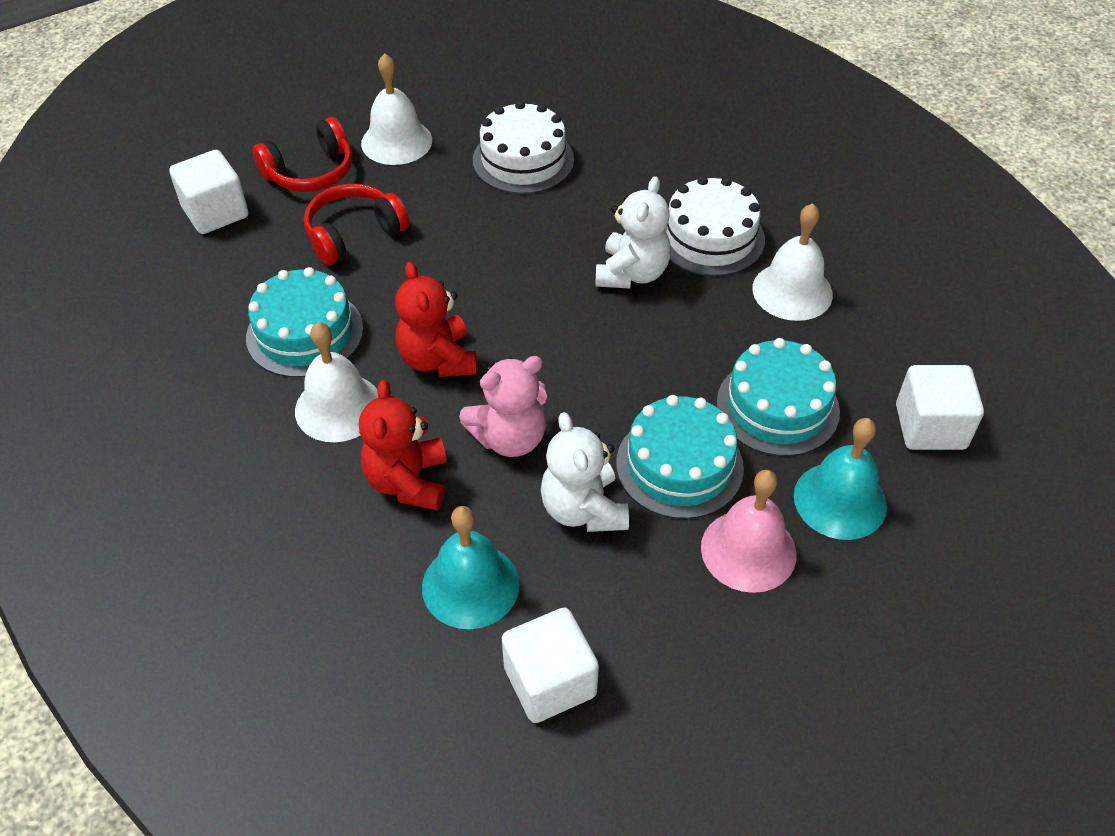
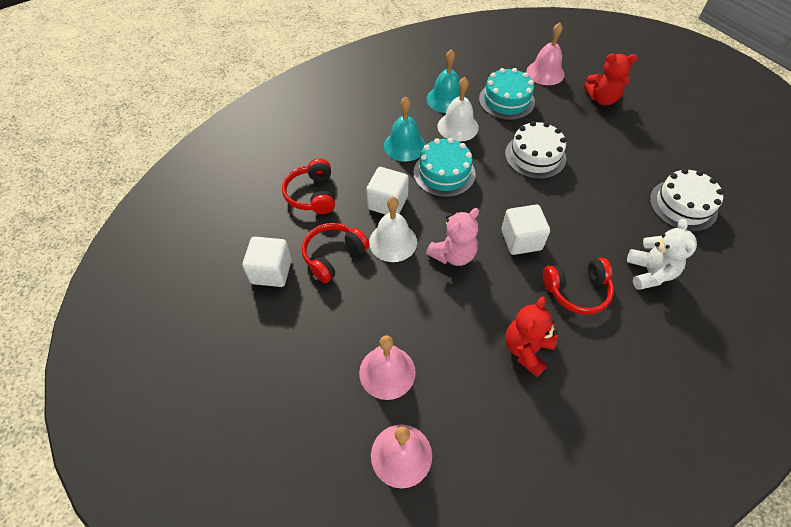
pink bell: 1 -> 3
red headphones: 2 -> 3
turquoise cake: 3 -> 2
white bell: 3 -> 2
white teddy bear: 2 -> 1

